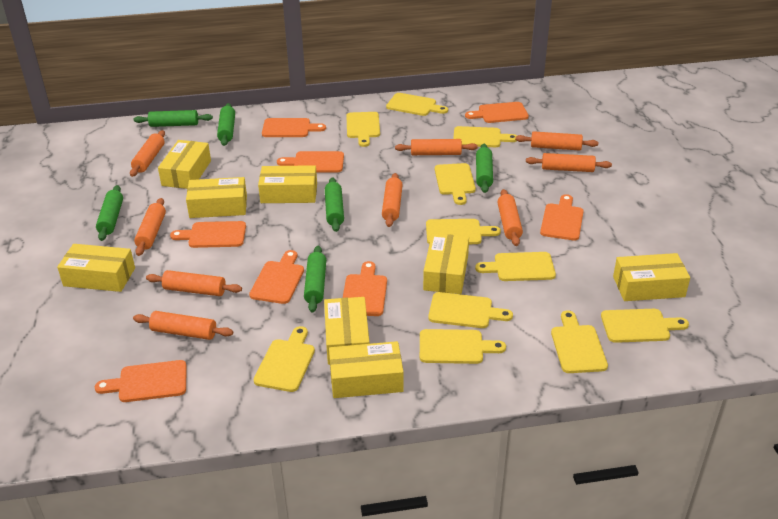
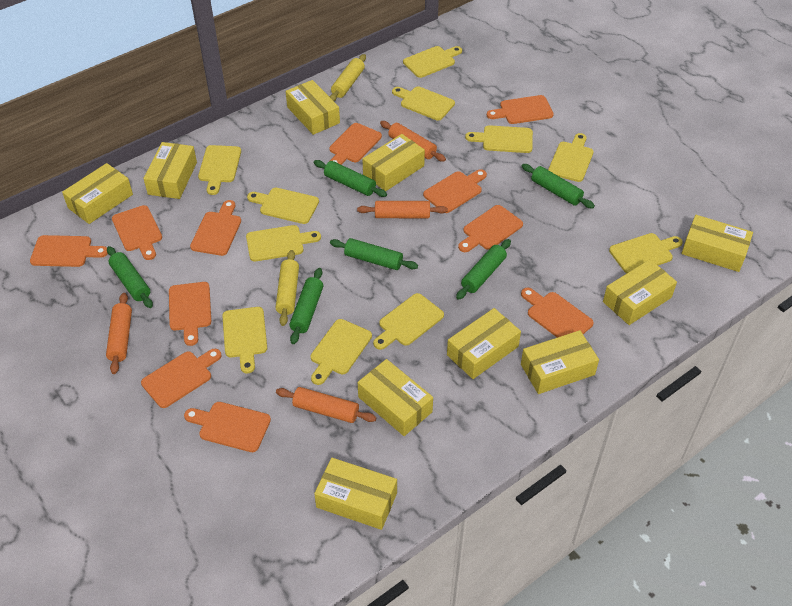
orange cutting board: 8 -> 11
orange rolling pin: 9 -> 4
yellow box: 8 -> 10
yellow rolling pin: 0 -> 2

